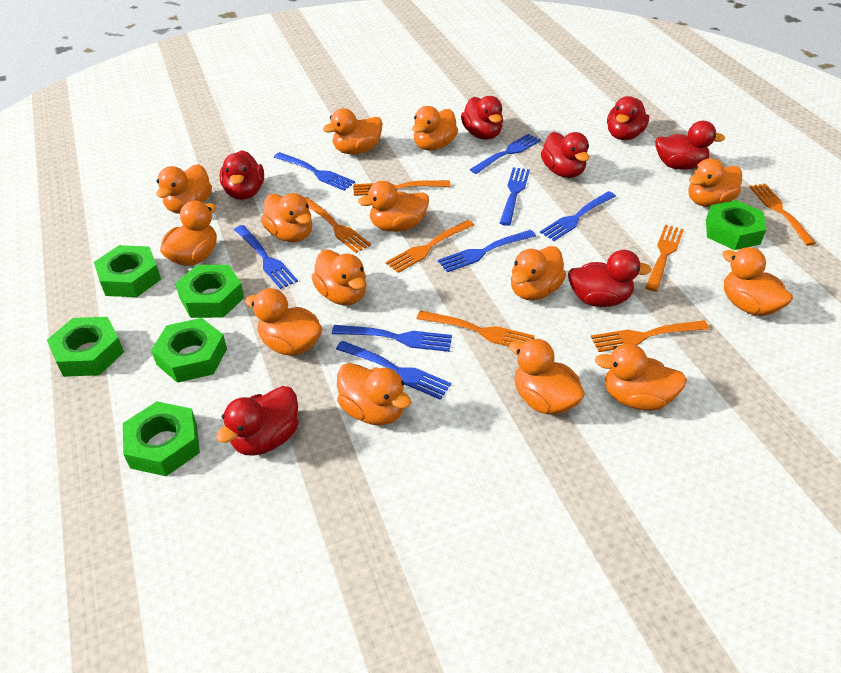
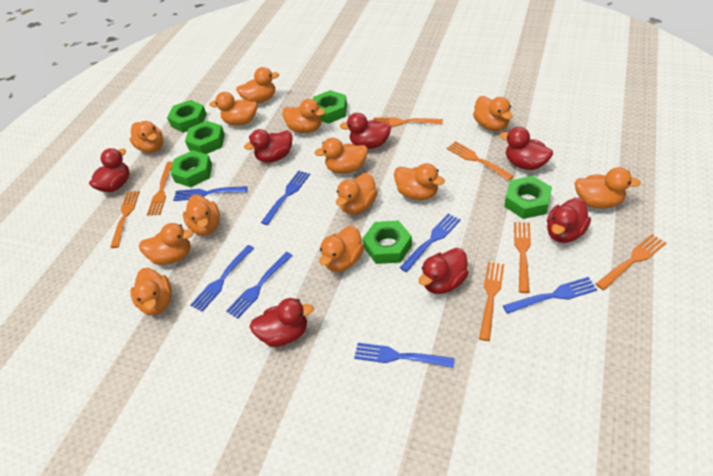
blue fork: 8 -> 7
orange duck: 14 -> 13

